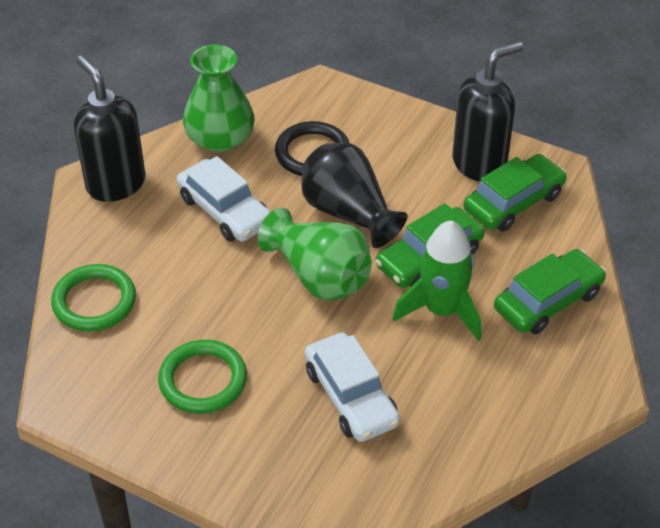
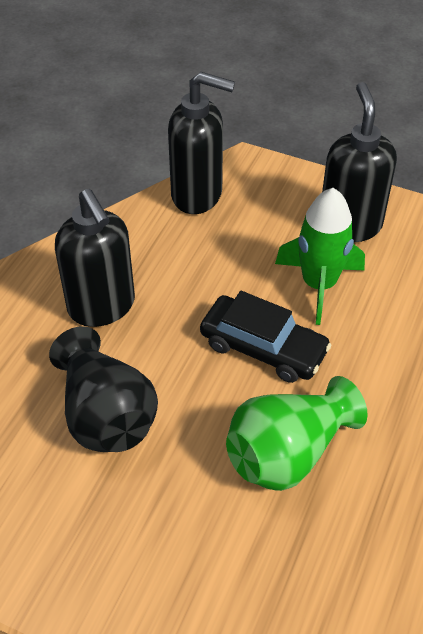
black car: 0 -> 1
black ring: 1 -> 0
black soap dispenser: 2 -> 3
green car: 3 -> 0
green ring: 2 -> 0
green vase: 2 -> 1
white car: 2 -> 0

